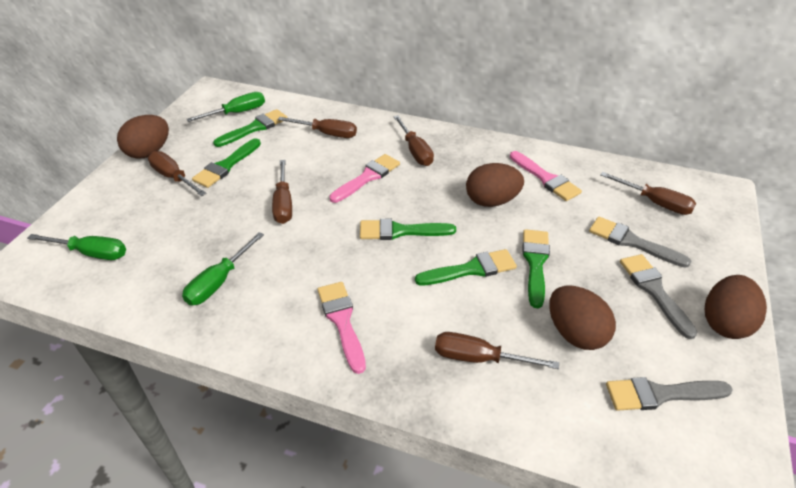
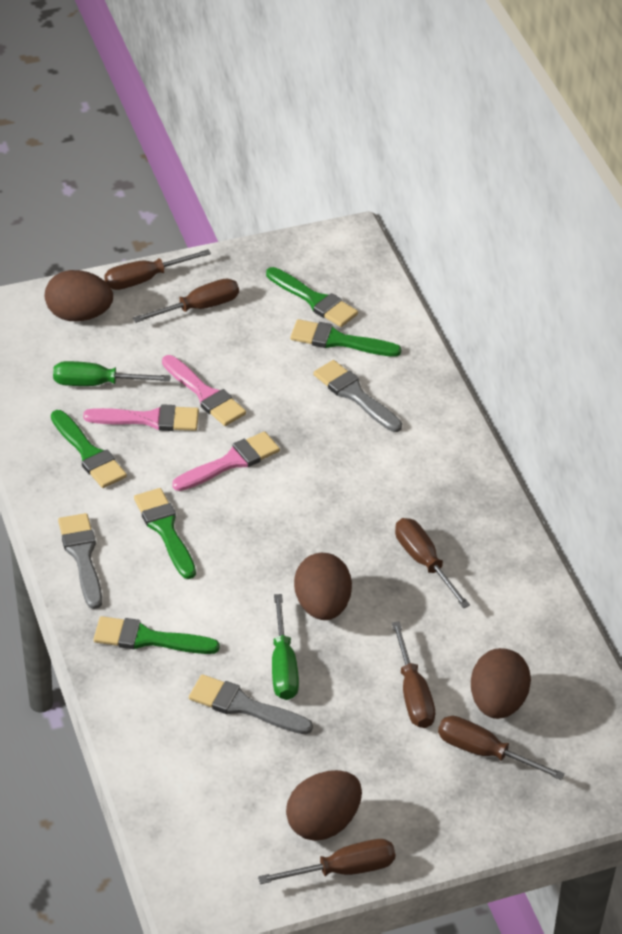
green screwdriver: 3 -> 2

